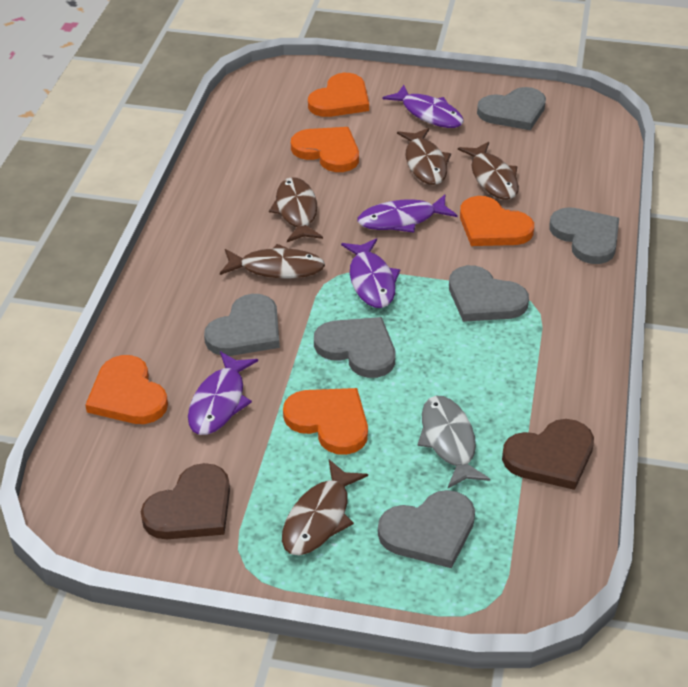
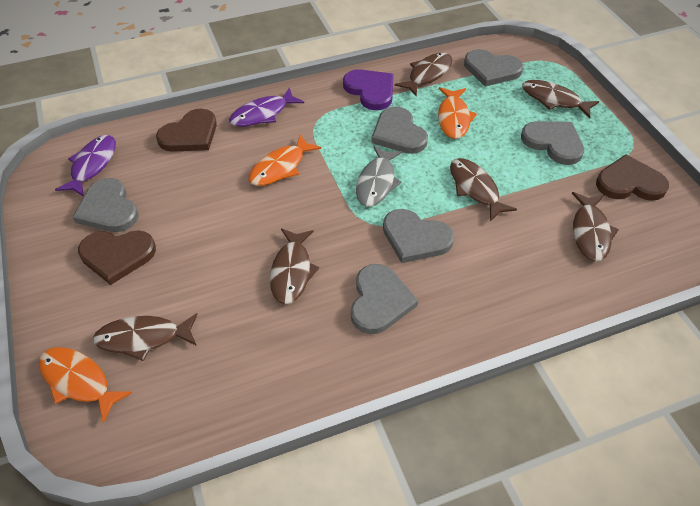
brown fish: 5 -> 6
brown heart: 2 -> 3
orange fish: 0 -> 3
orange heart: 5 -> 0
purple fish: 4 -> 2
purple heart: 0 -> 1

